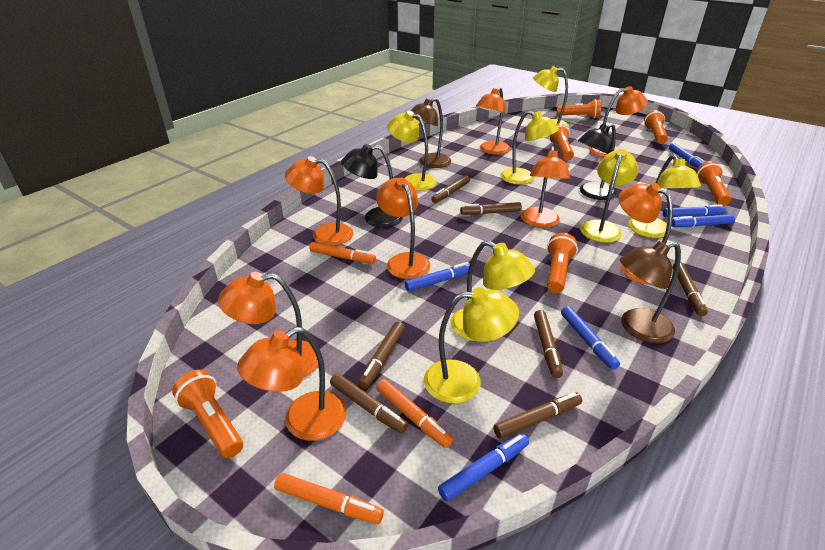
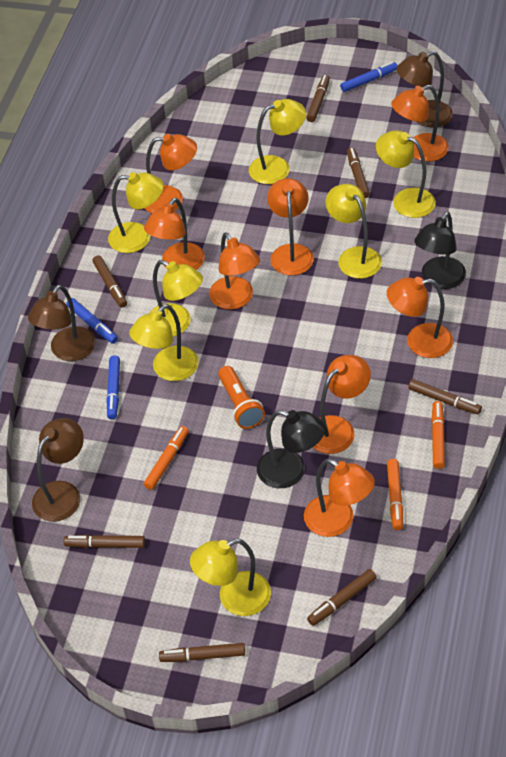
blue marker: 6 -> 3
brown lamp: 2 -> 3
orange flashlight: 6 -> 1

